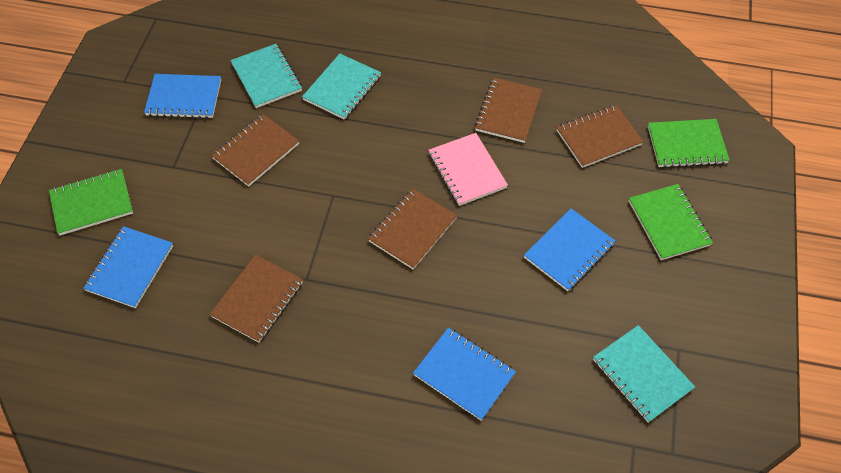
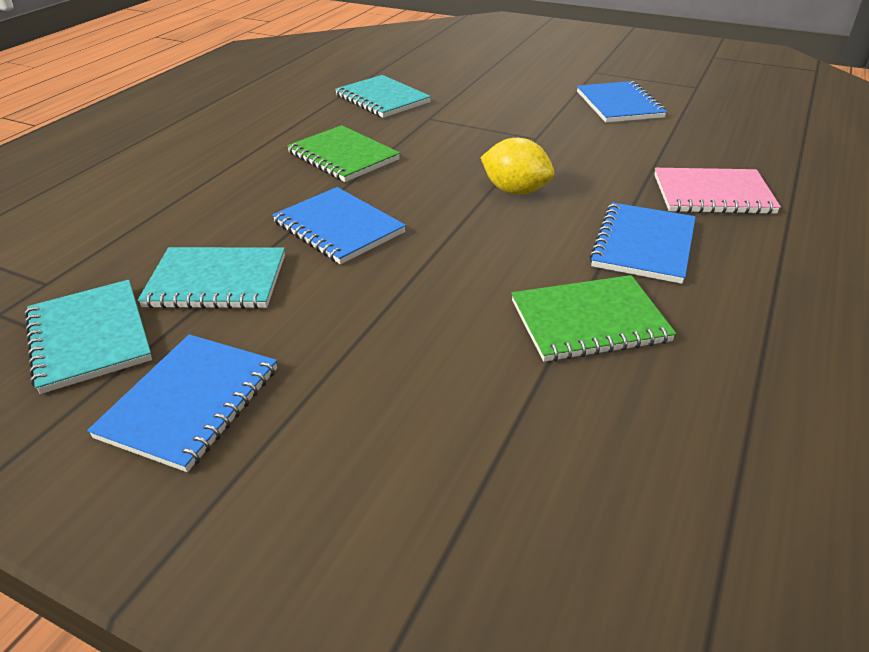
brown notebook: 5 -> 0
green notebook: 3 -> 2
yellow lemon: 0 -> 1

